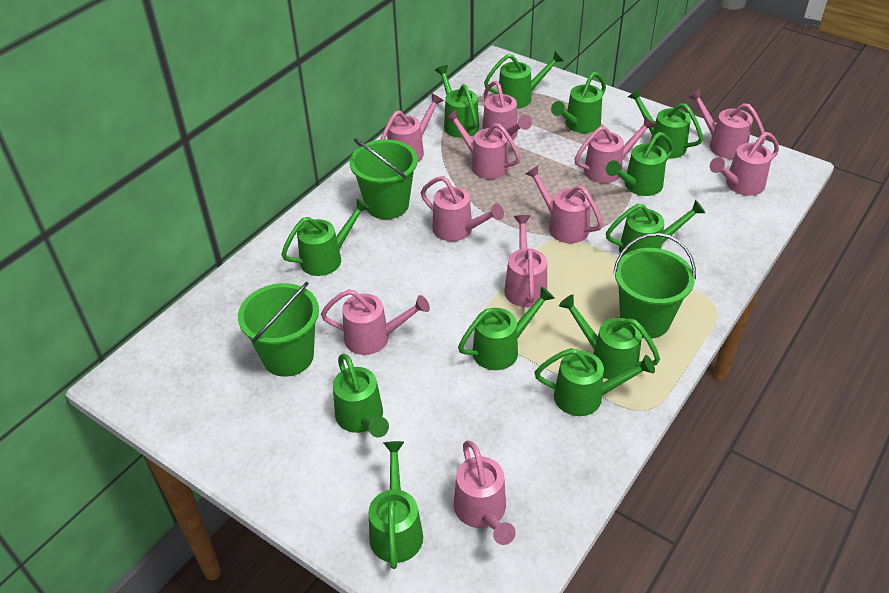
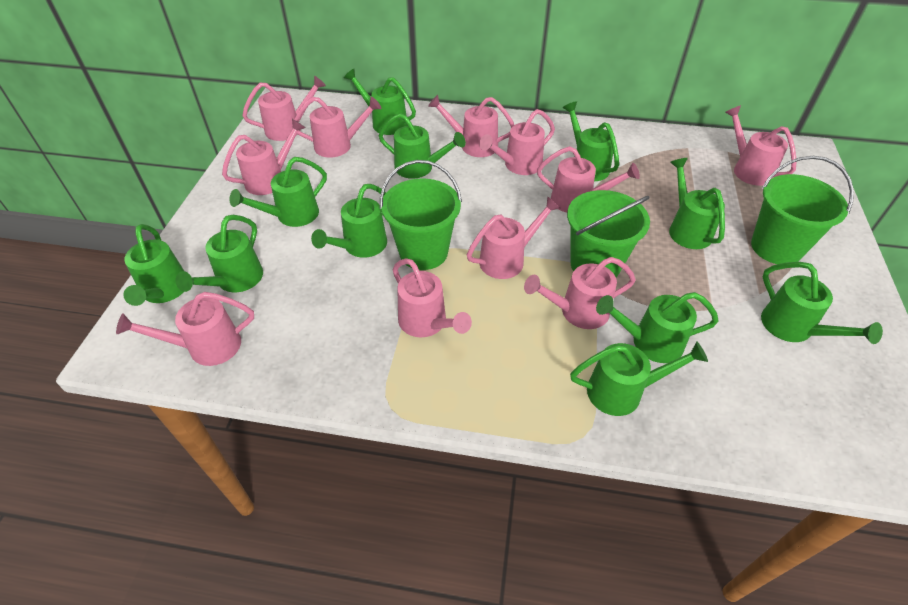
green watering can: 12 -> 11

